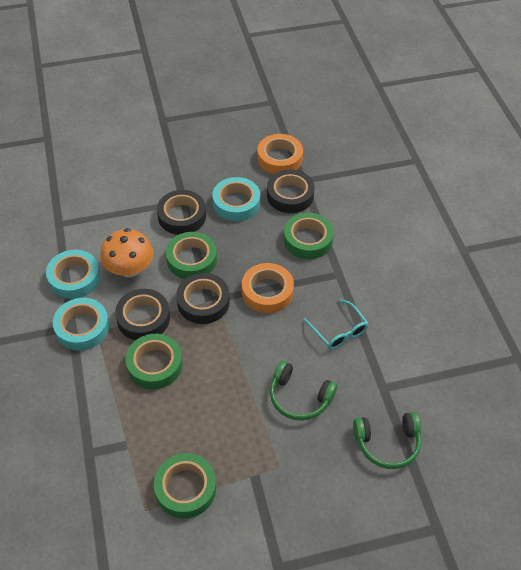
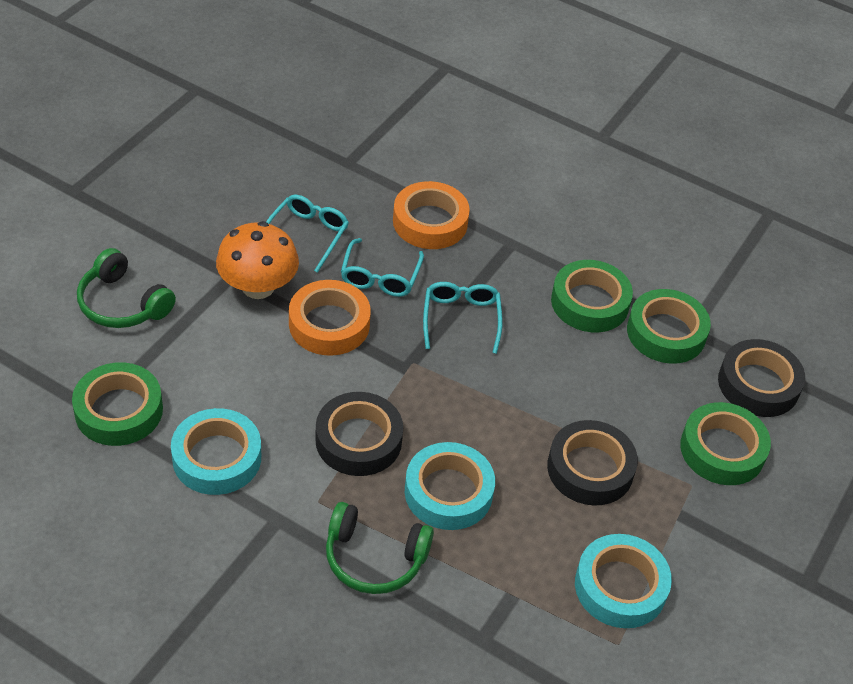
black tape: 4 -> 3
turquoise glasses: 1 -> 3

